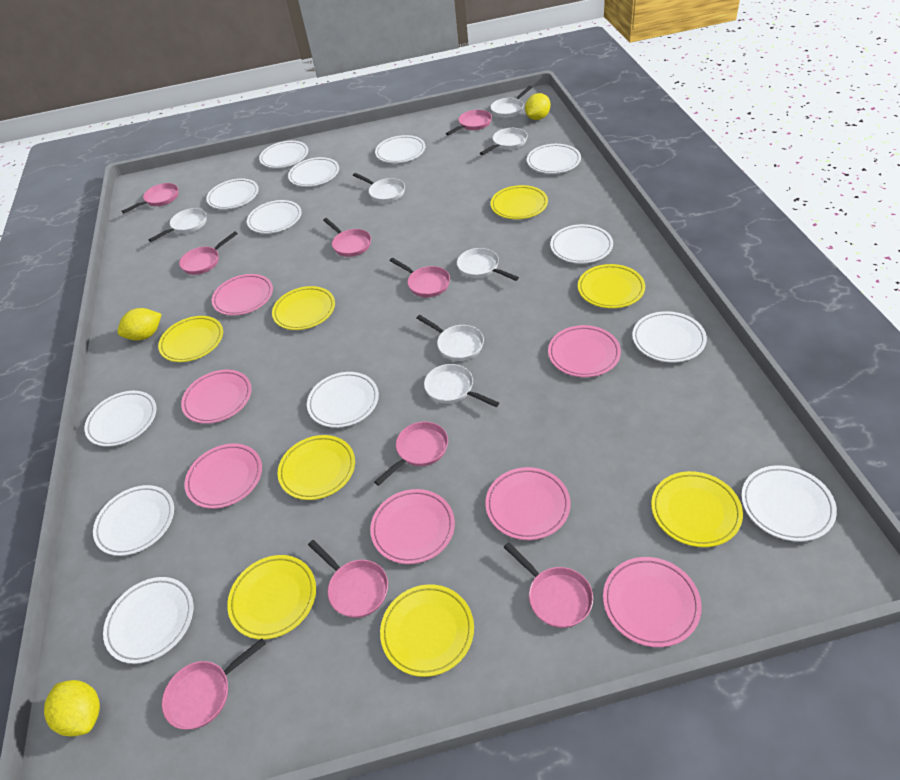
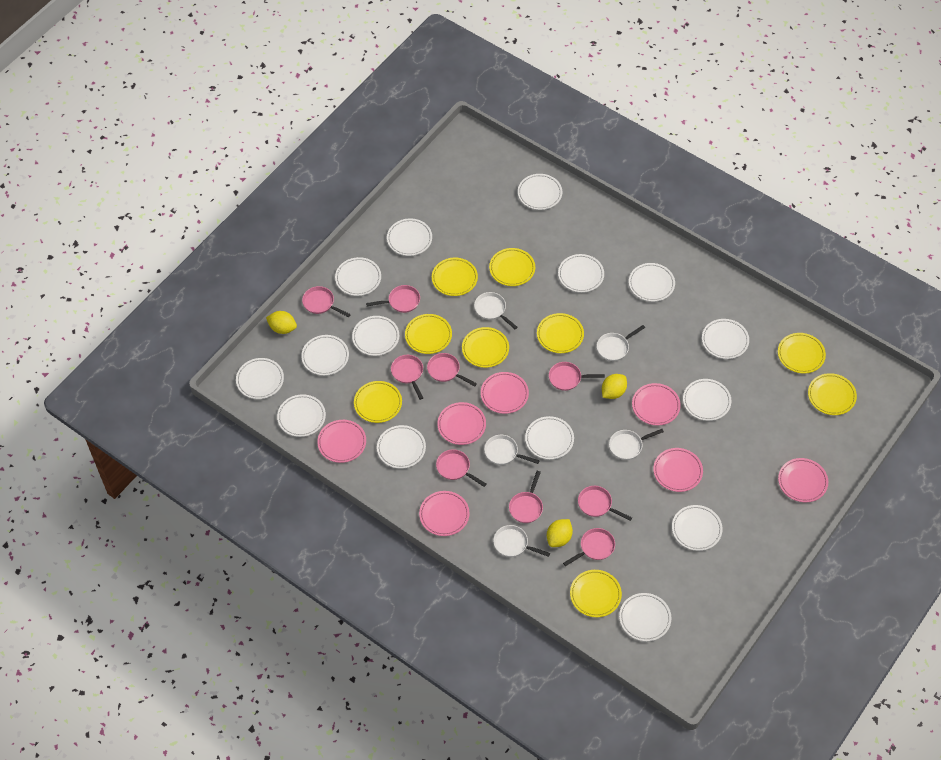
white pan: 7 -> 5
white plate: 13 -> 15
yellow plate: 8 -> 9

